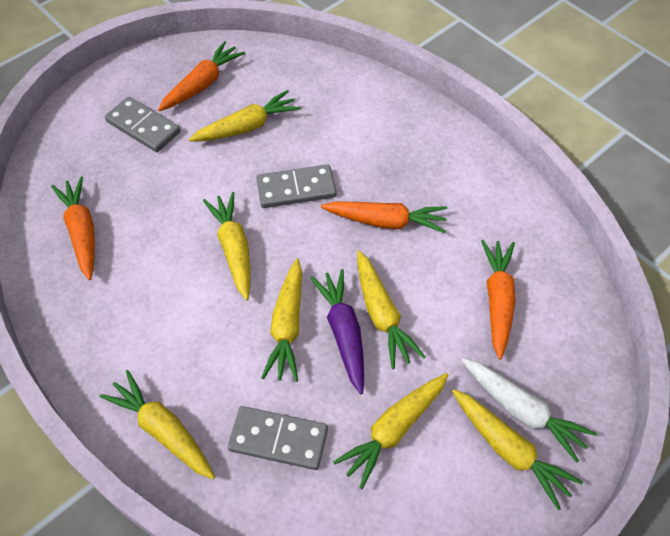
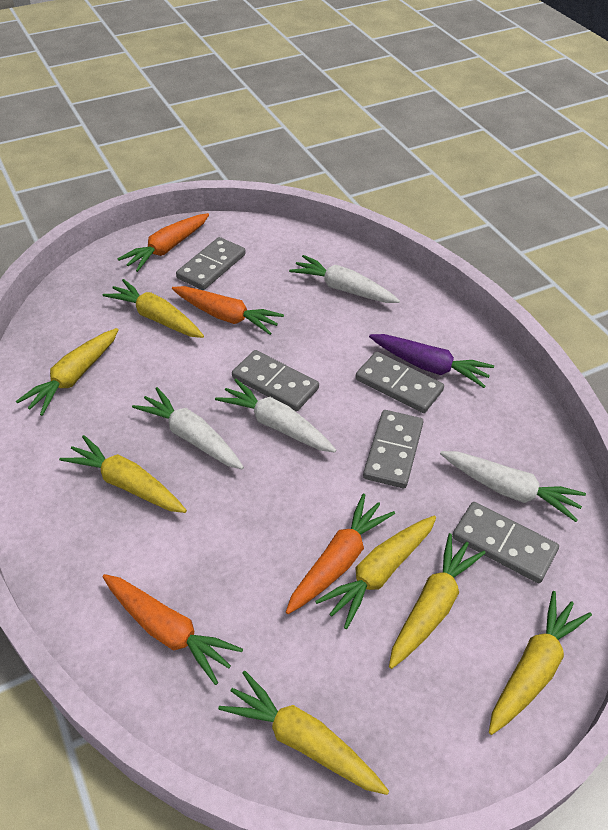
grey domino: 3 -> 5
white carrot: 1 -> 4

